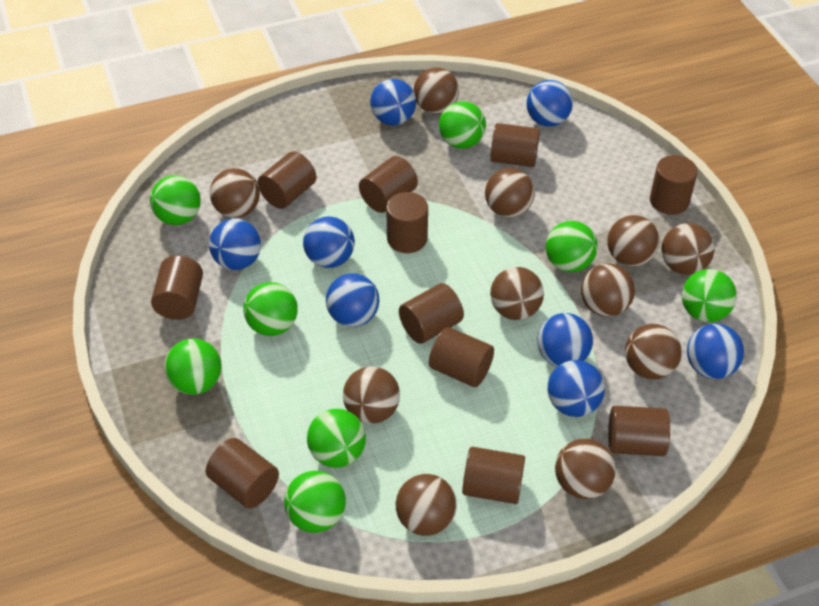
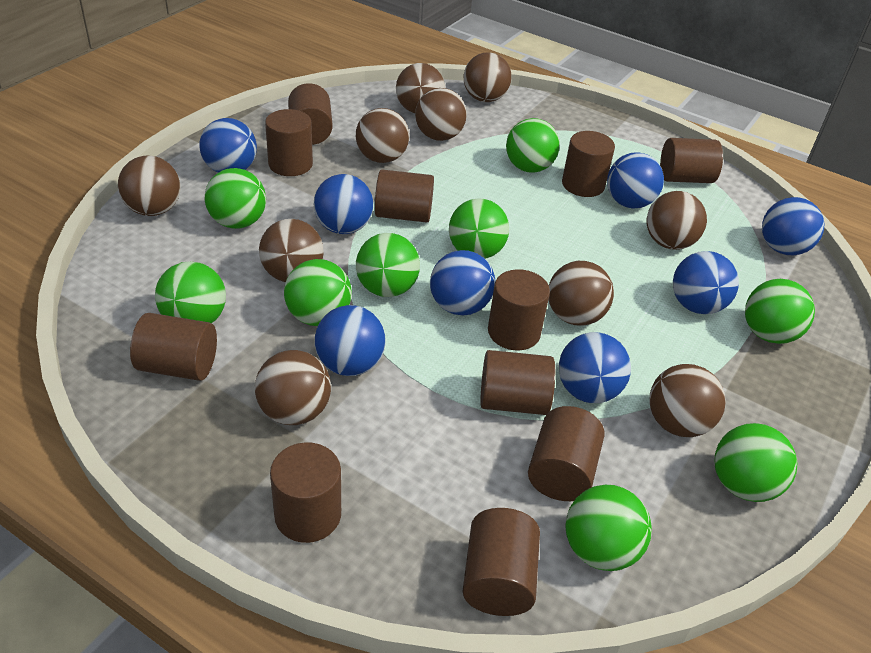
brown ball: 11 -> 10
green ball: 8 -> 9

